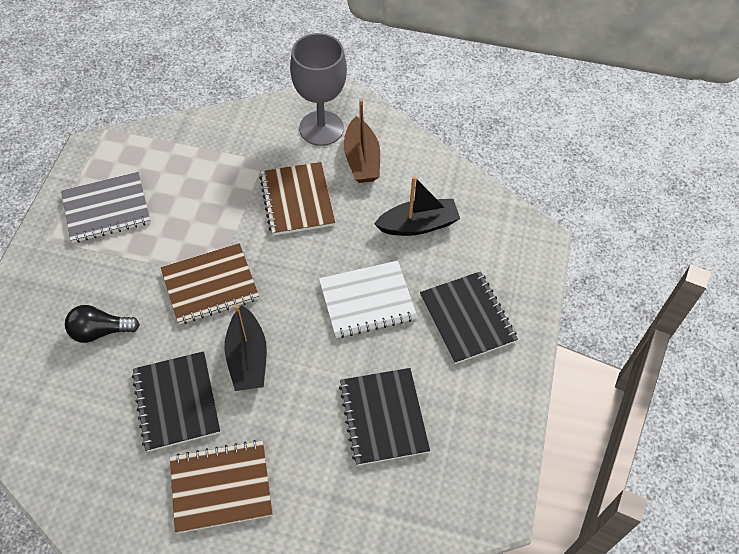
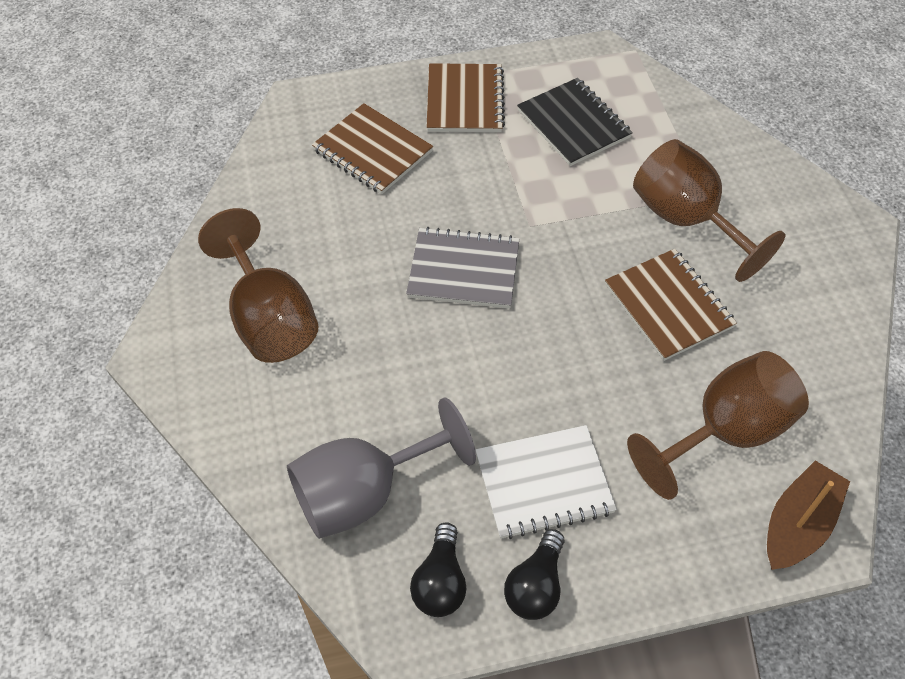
black boat: 2 -> 0
black light bulb: 1 -> 2
black notebook: 3 -> 1
brown goblet: 0 -> 3

